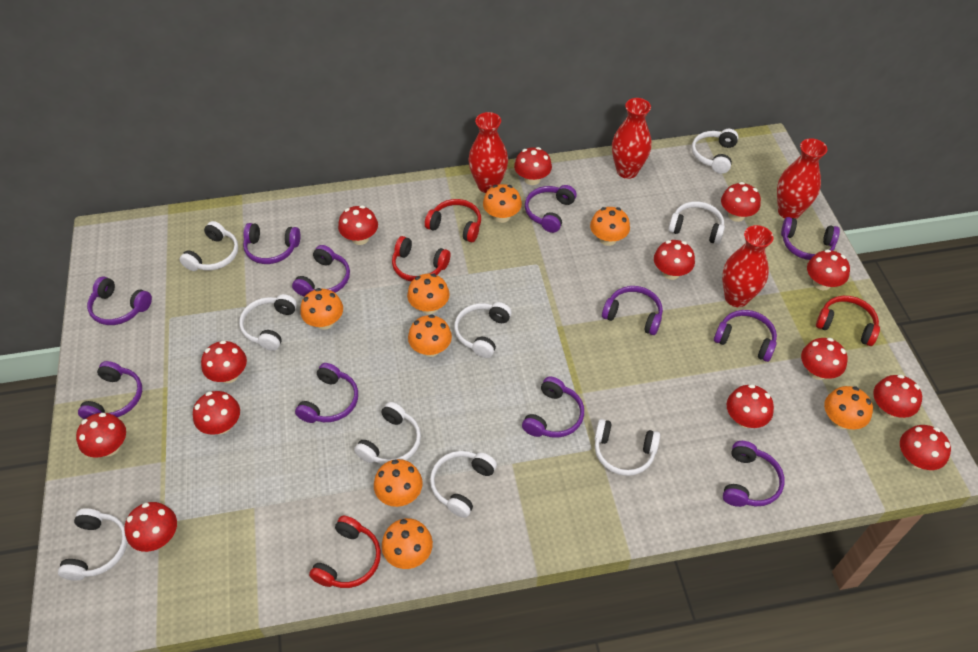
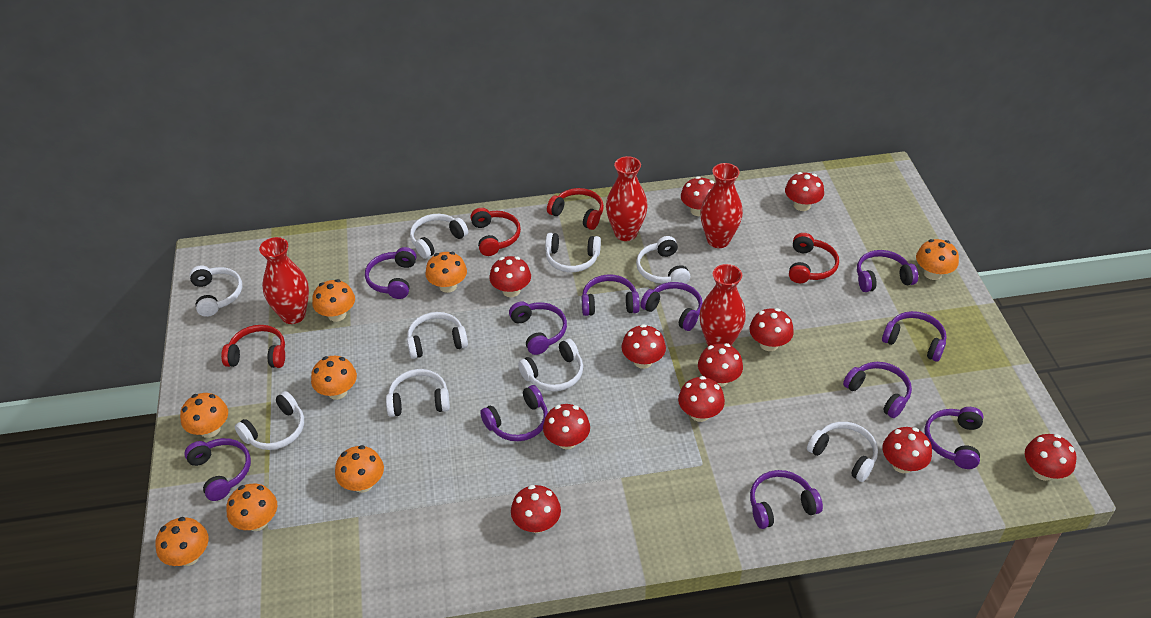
red mushroom: 13 -> 11

